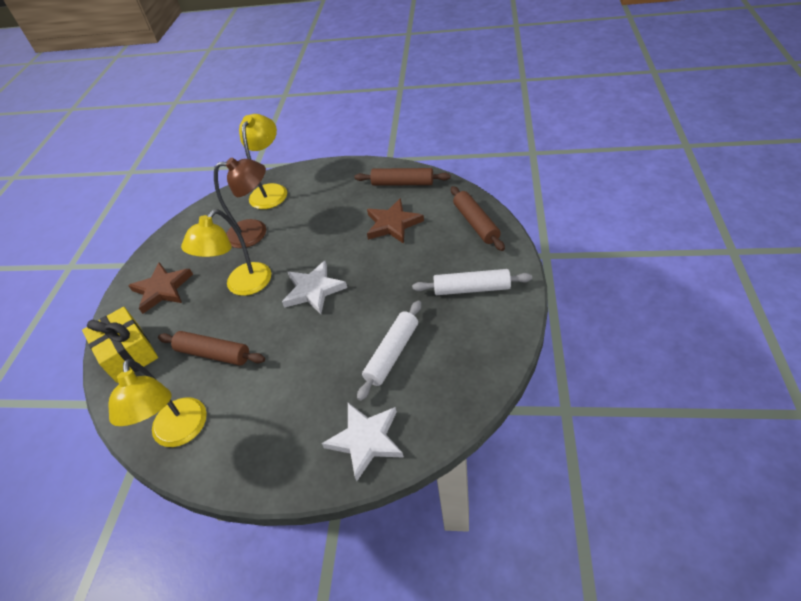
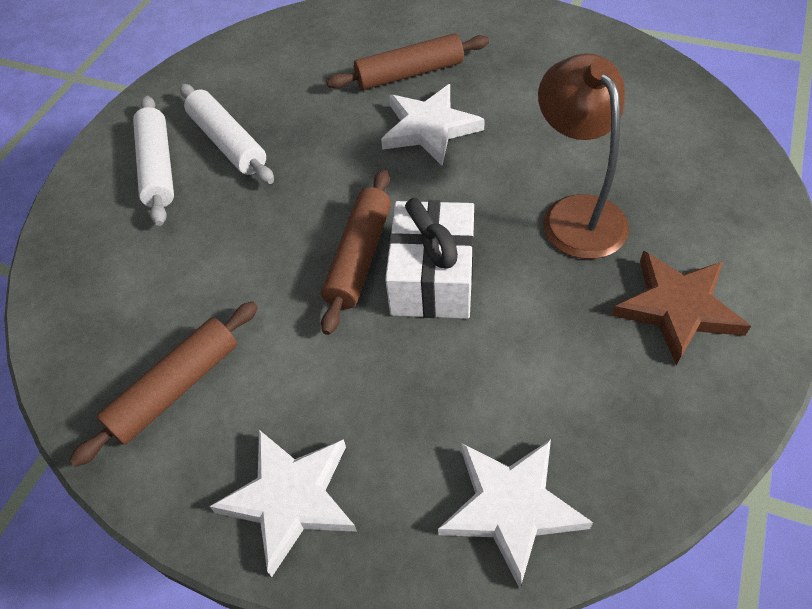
brown star: 2 -> 1
white gift: 0 -> 1
white star: 2 -> 3
yellow gift: 1 -> 0
yellow lamp: 3 -> 0

